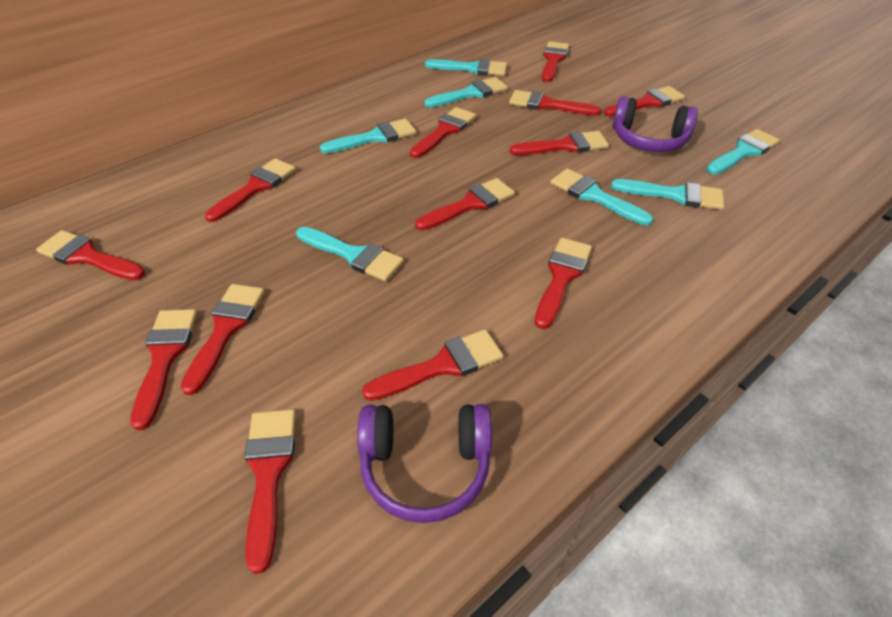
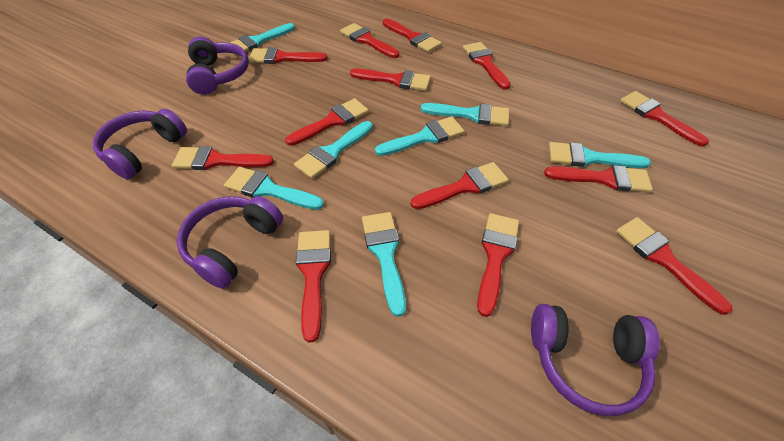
purple headphones: 2 -> 4

